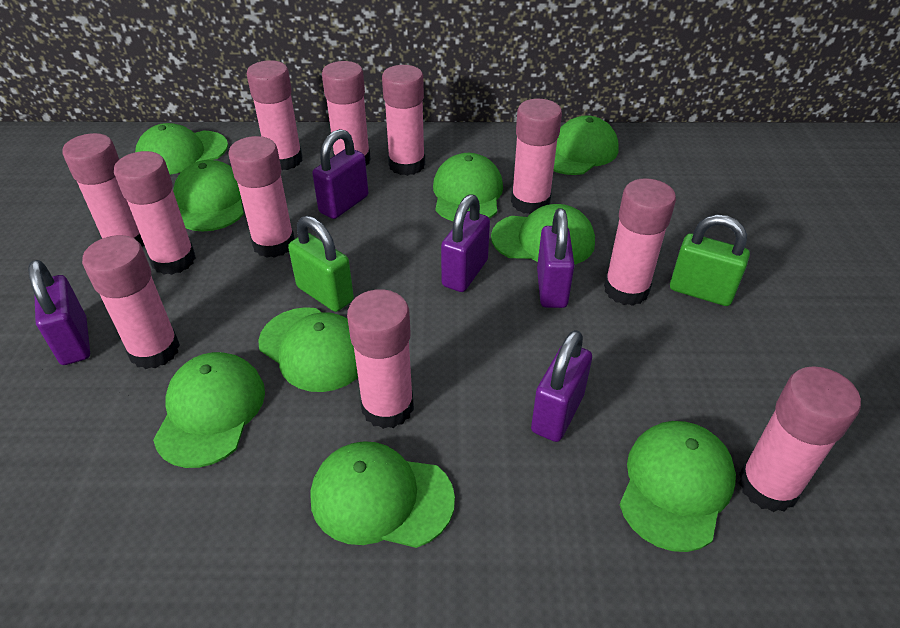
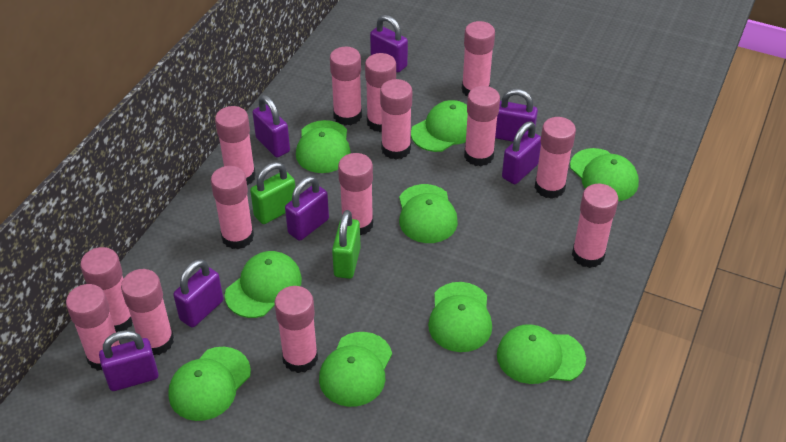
pink glue stick: 11 -> 14
purple padlock: 5 -> 7

